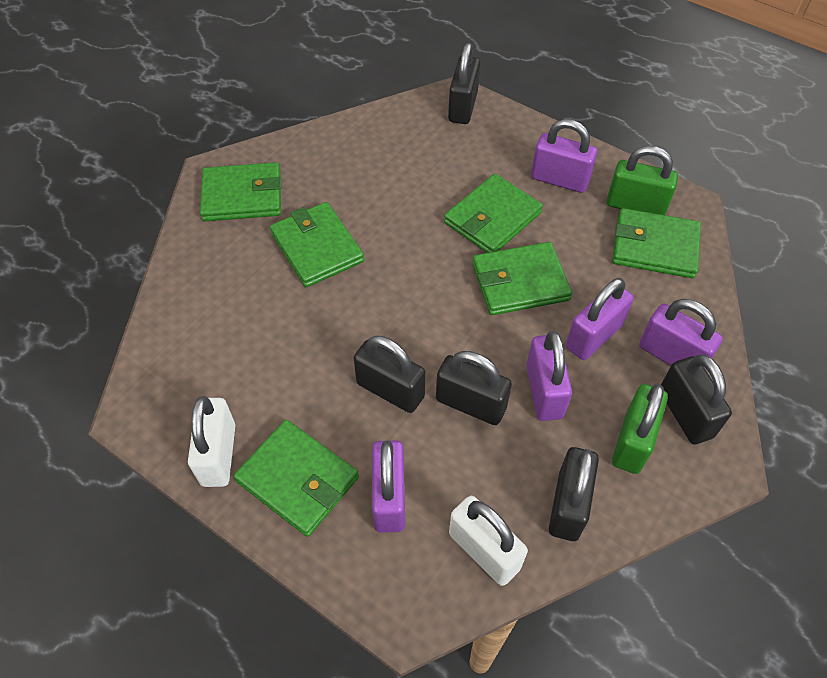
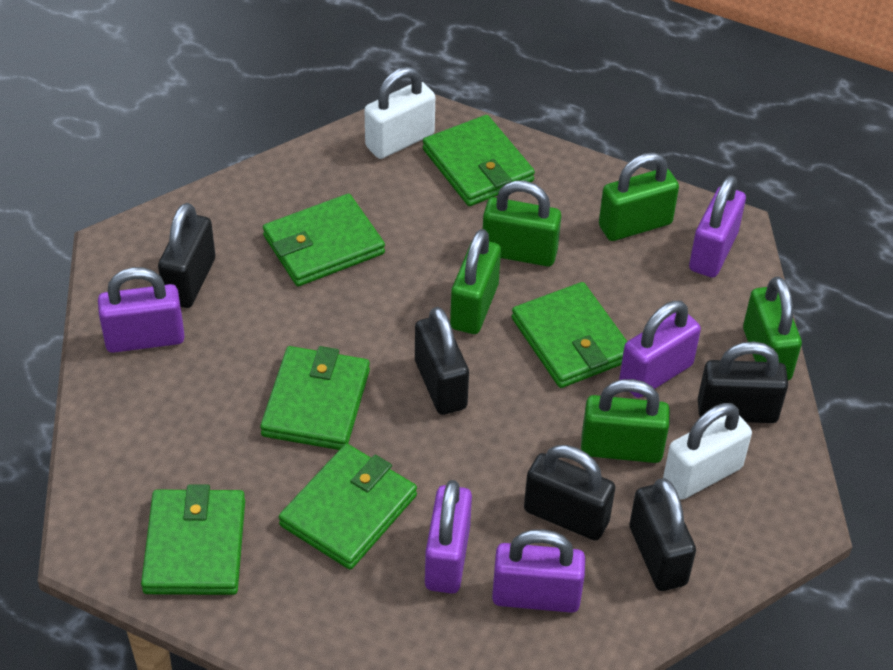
green padlock: 2 -> 5

